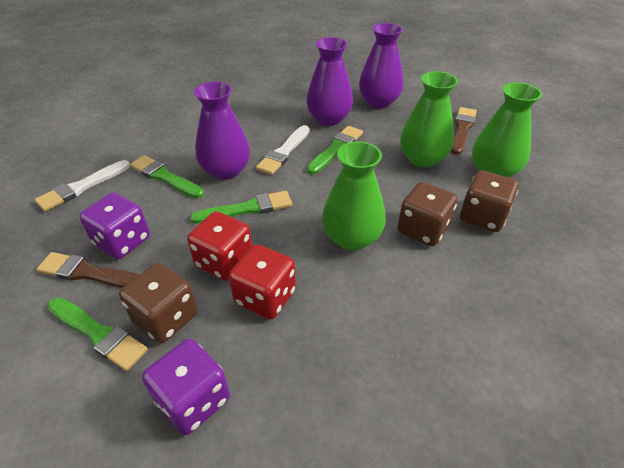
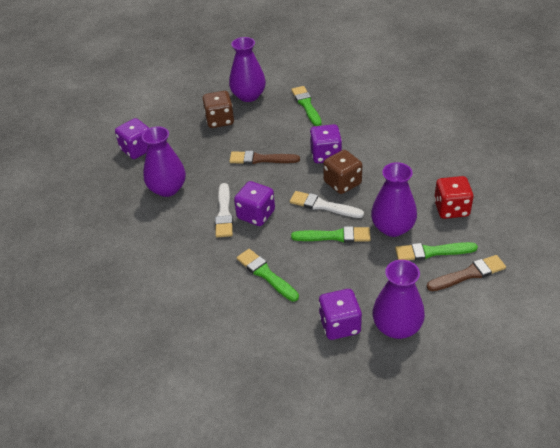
brown dice: 3 -> 2
green vase: 3 -> 0
purple dice: 2 -> 4
purple vase: 3 -> 4
red dice: 2 -> 1

